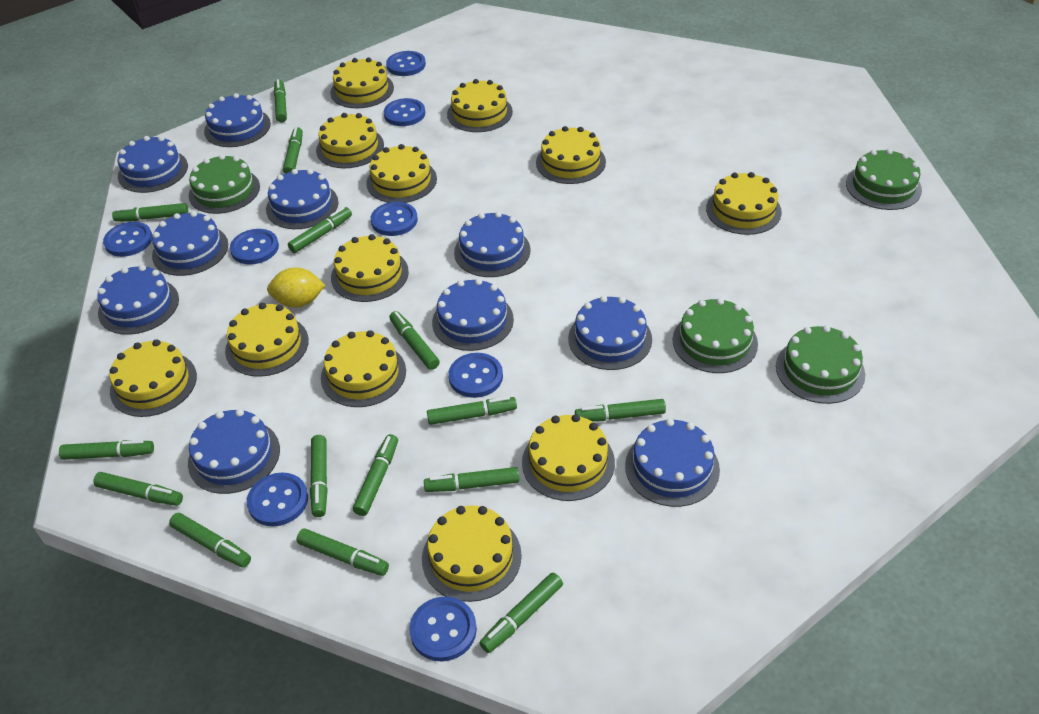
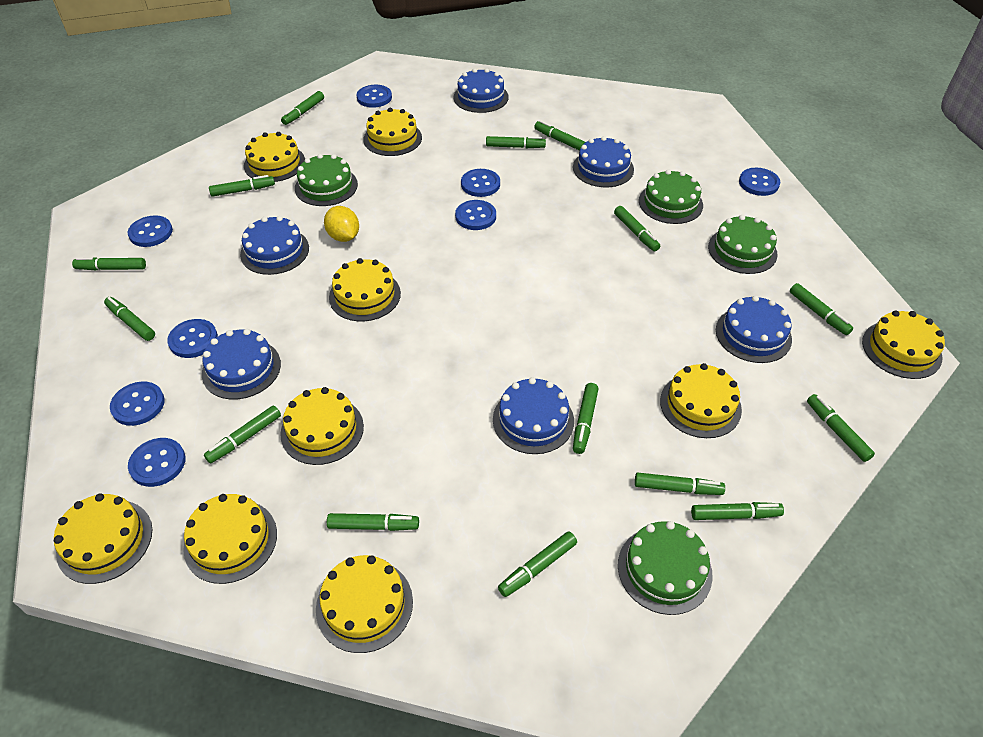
blue cake: 10 -> 6
yellow cake: 12 -> 9

